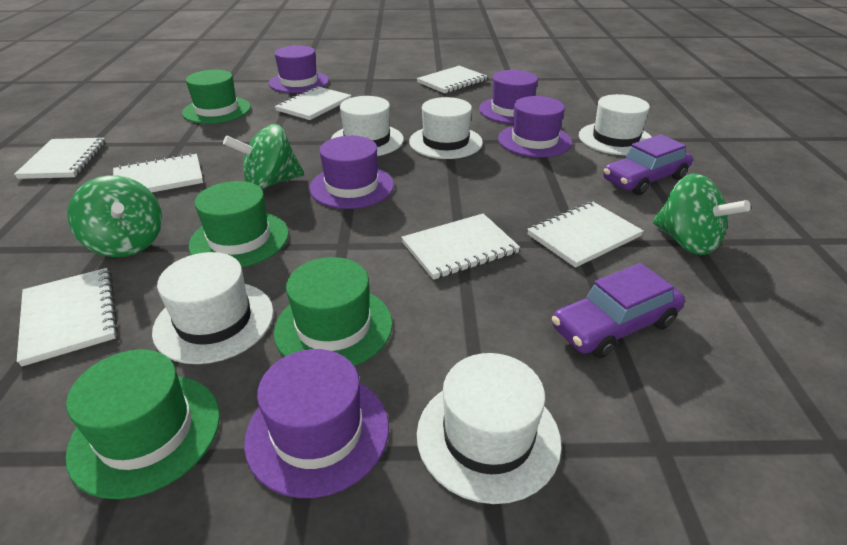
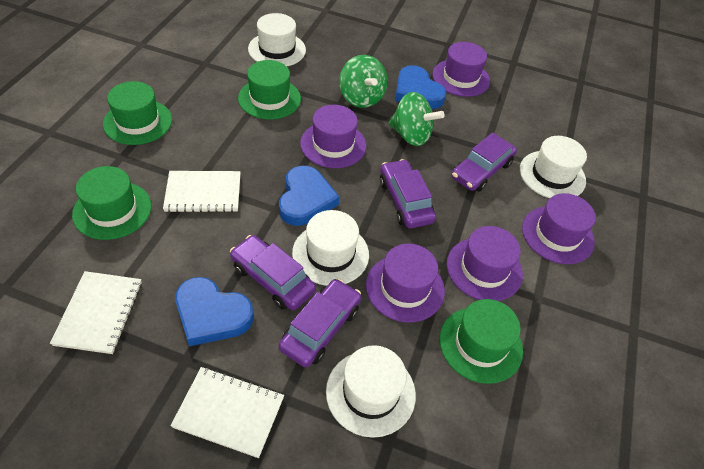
blue heart: 0 -> 3
green spinning top: 3 -> 2
purple car: 2 -> 4
white hat: 5 -> 4
white notebook: 7 -> 3

